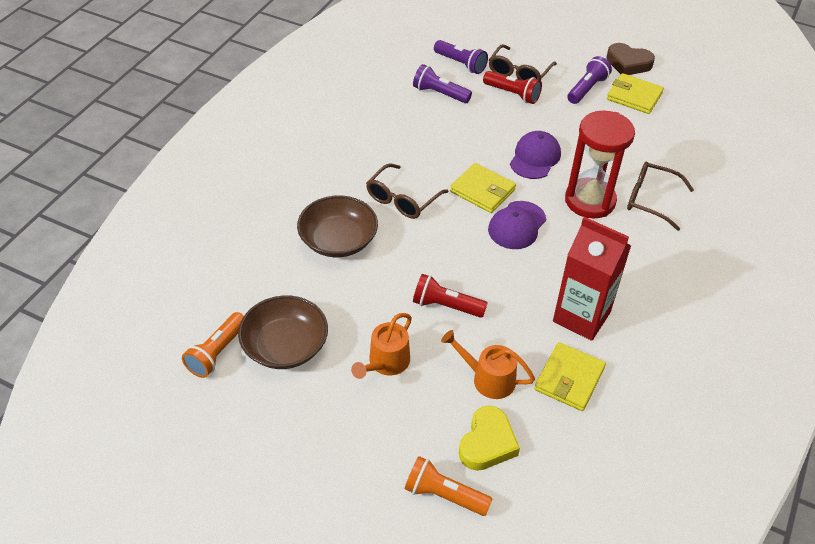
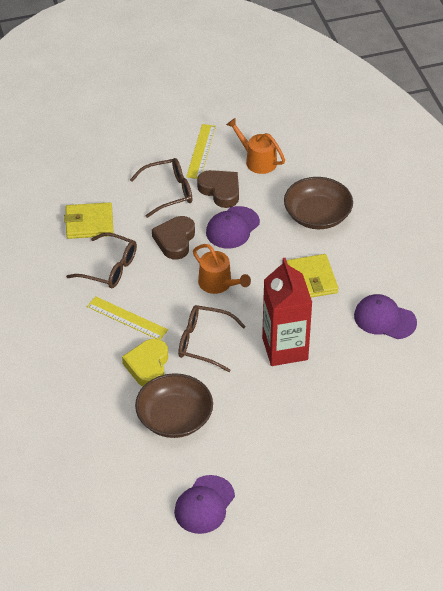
brown heart: 1 -> 2
orange flashlight: 2 -> 0
purple cap: 2 -> 3
purple flashlight: 3 -> 0
red flashlight: 2 -> 0
red hourglass: 1 -> 0
yellow ruler: 0 -> 2
yellow wallet: 3 -> 2

